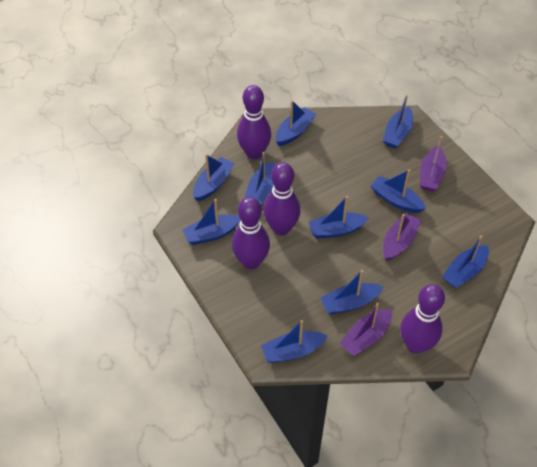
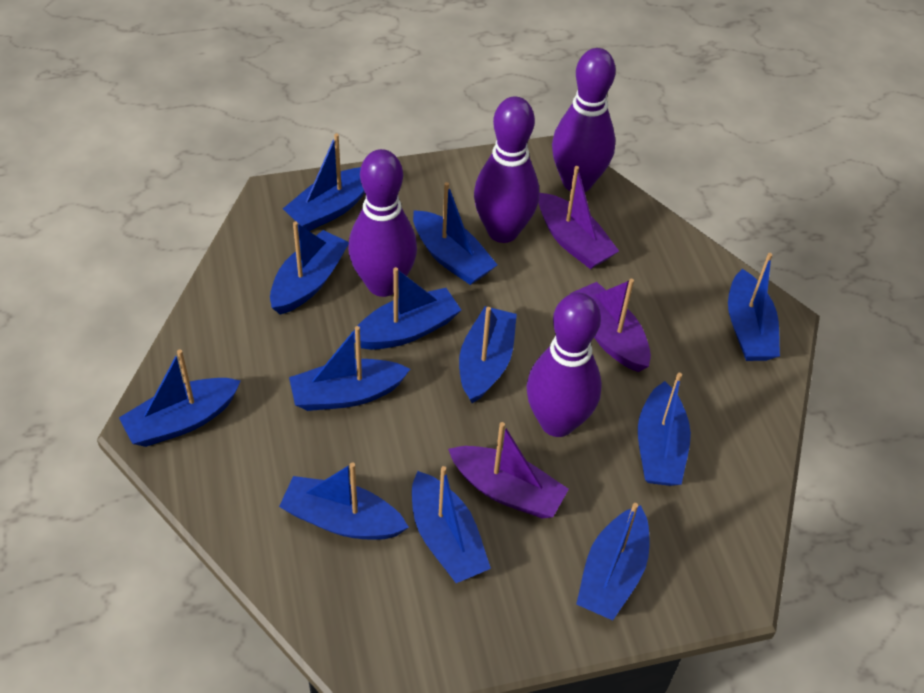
blue boat: 10 -> 12

